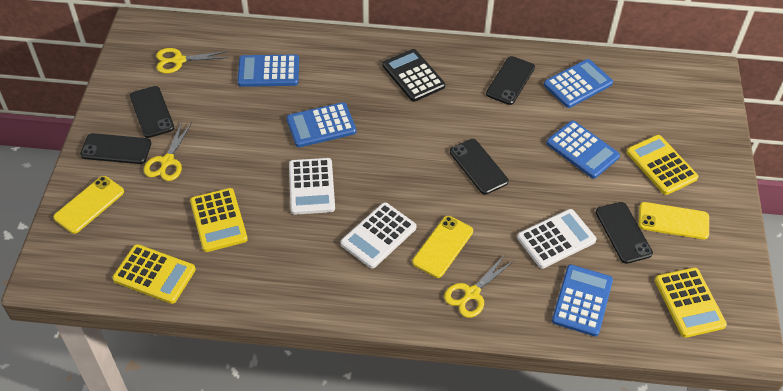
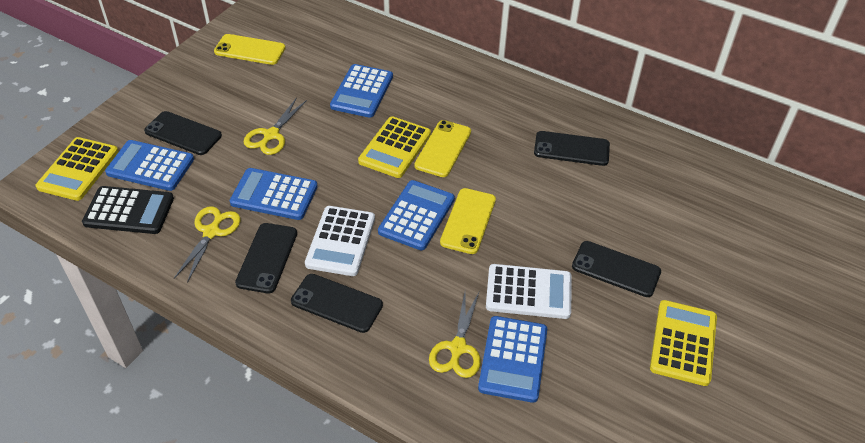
white calculator: 3 -> 2
yellow calculator: 4 -> 3

